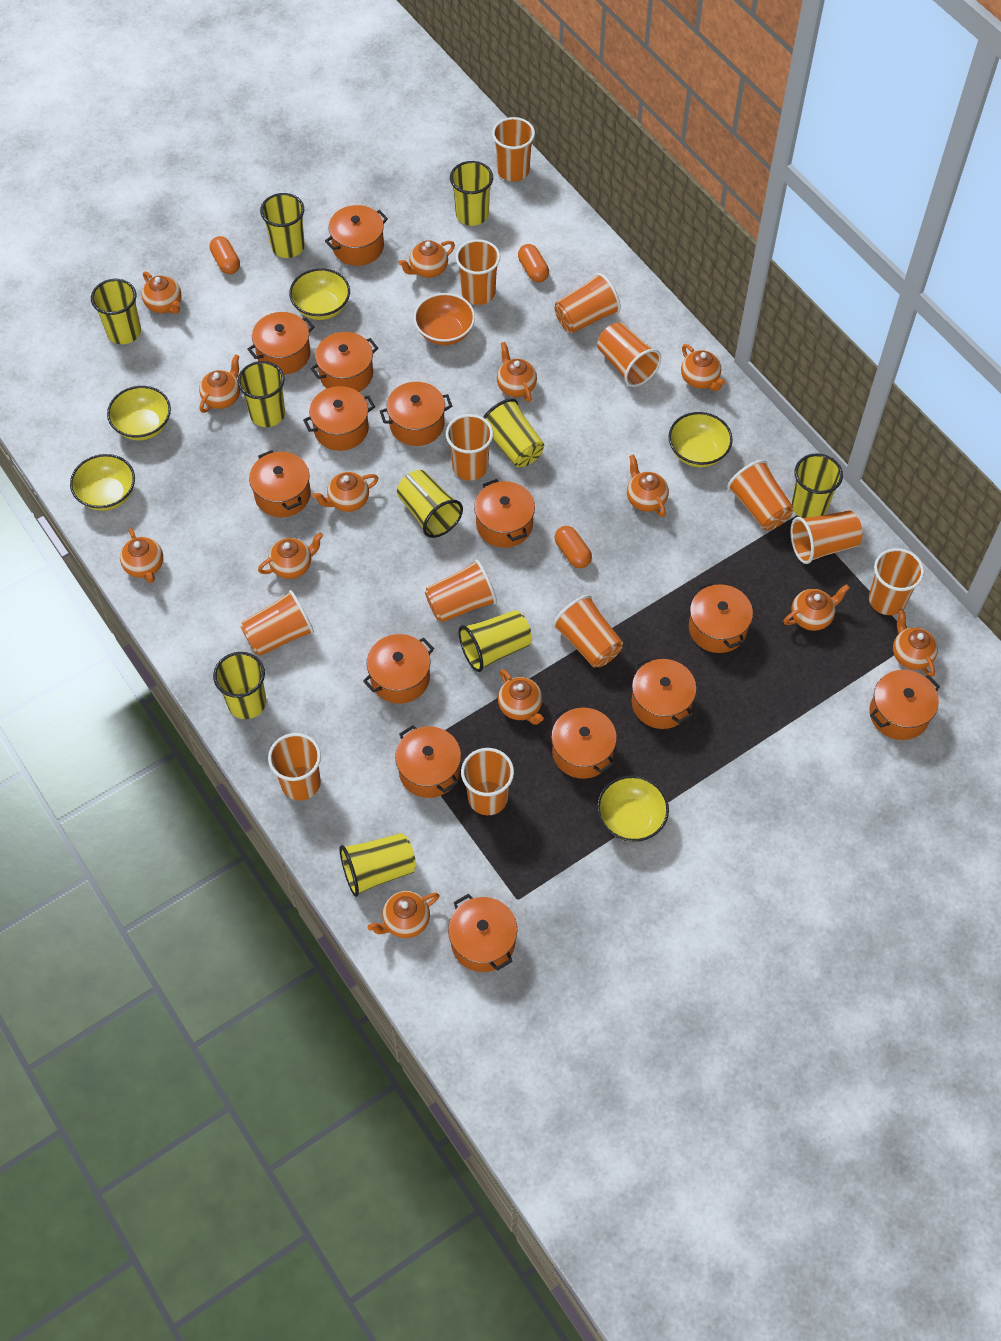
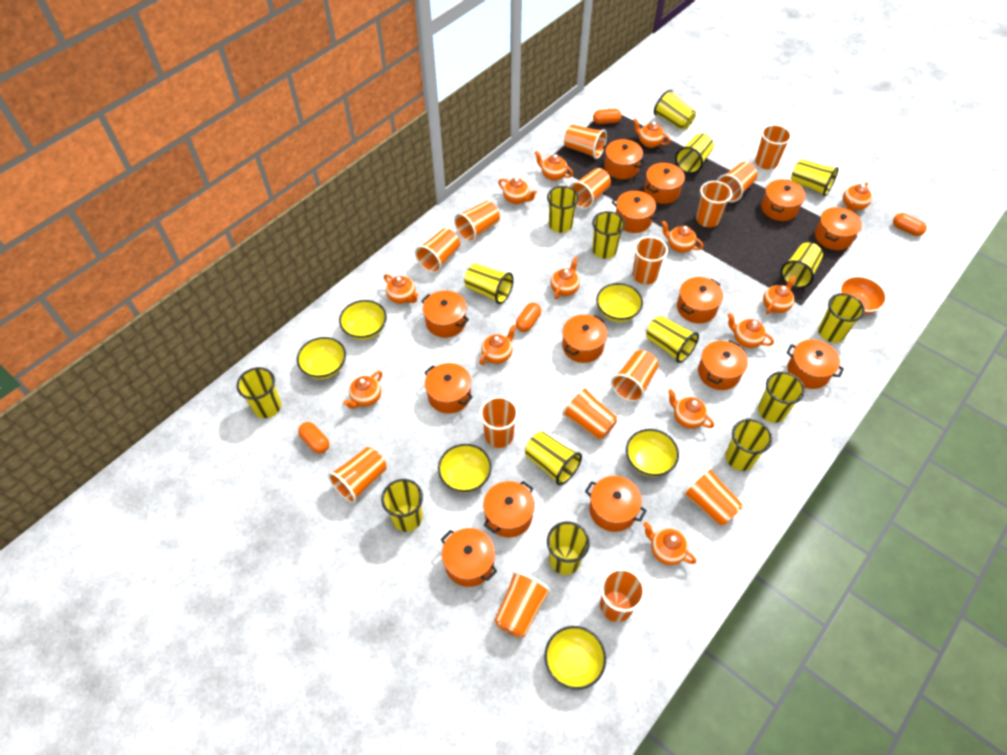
orange capsule: 3 -> 4
orange cup: 13 -> 15
yellow bowl: 5 -> 6
yellow cup: 10 -> 15

